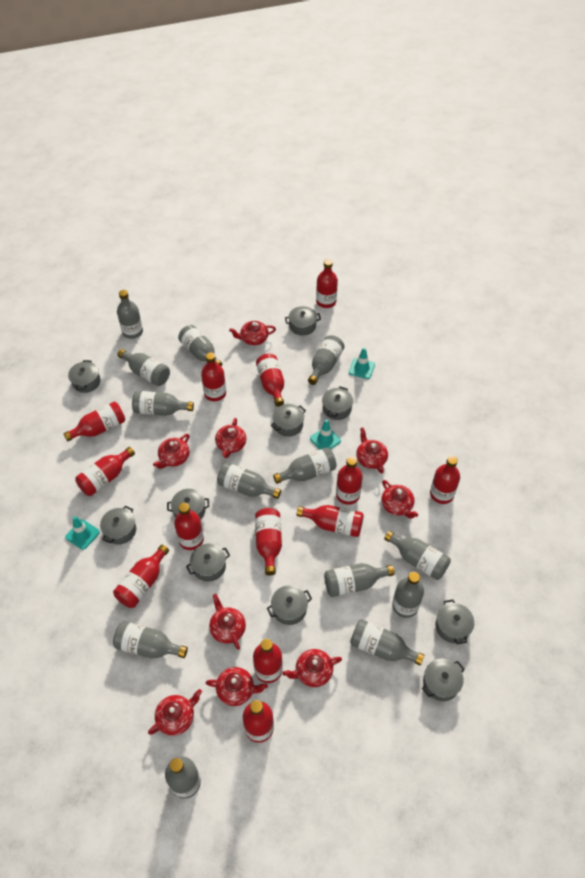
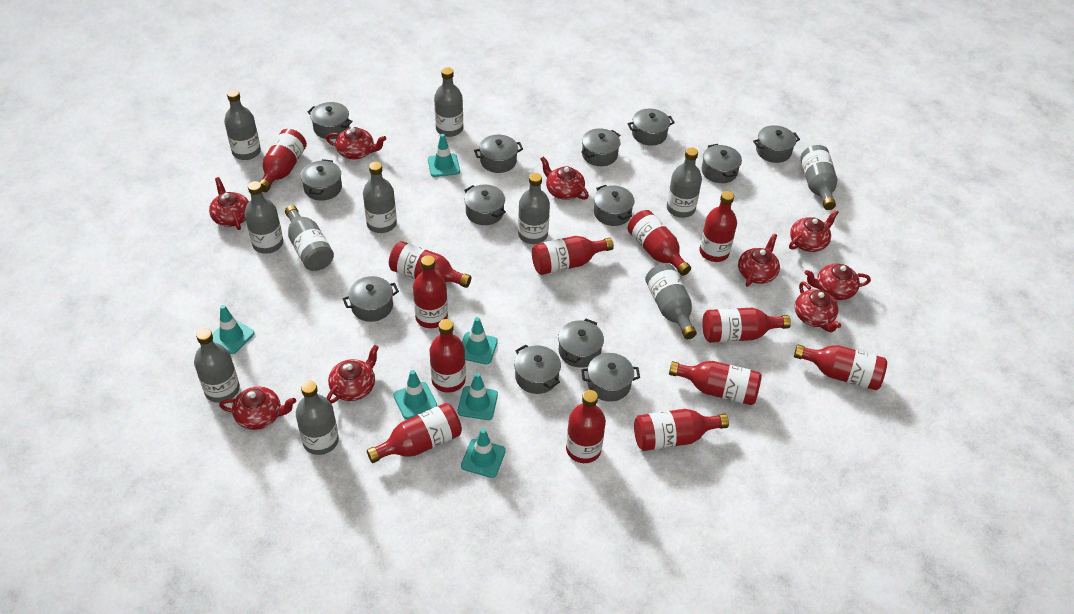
grey bottle: 13 -> 11
grey pot: 10 -> 13
turquoise traffic cone: 3 -> 6

